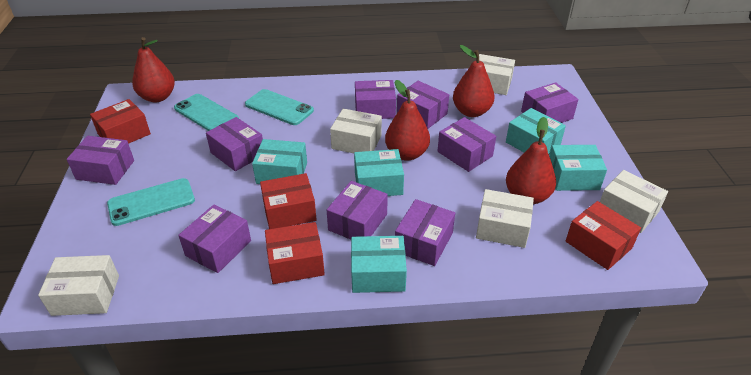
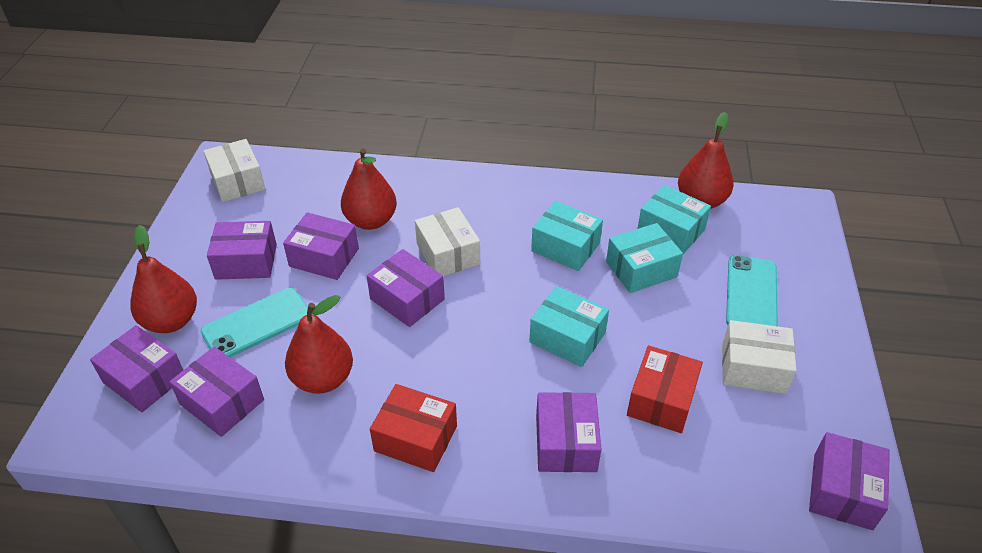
purple box: 9 -> 7
red box: 4 -> 2
turquoise box: 5 -> 4
turquoise phone: 3 -> 2
white box: 5 -> 3

